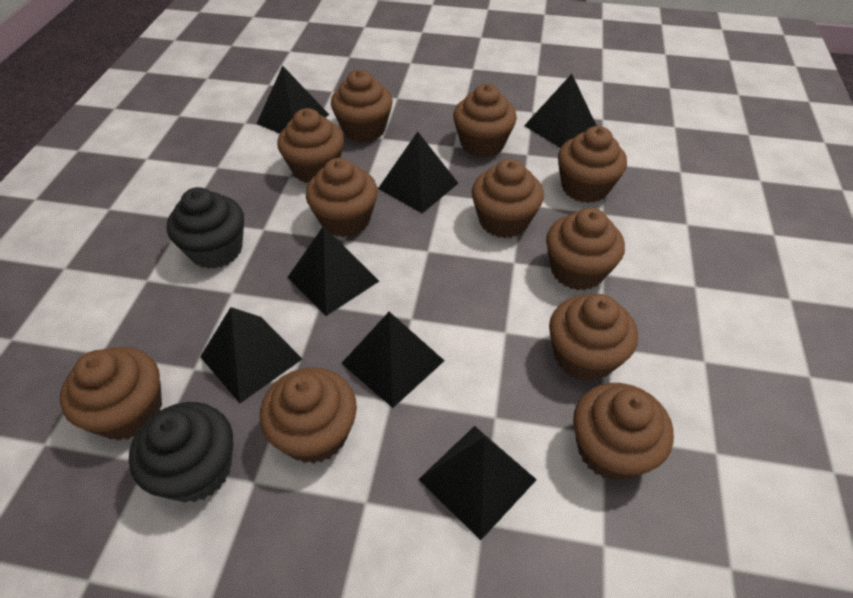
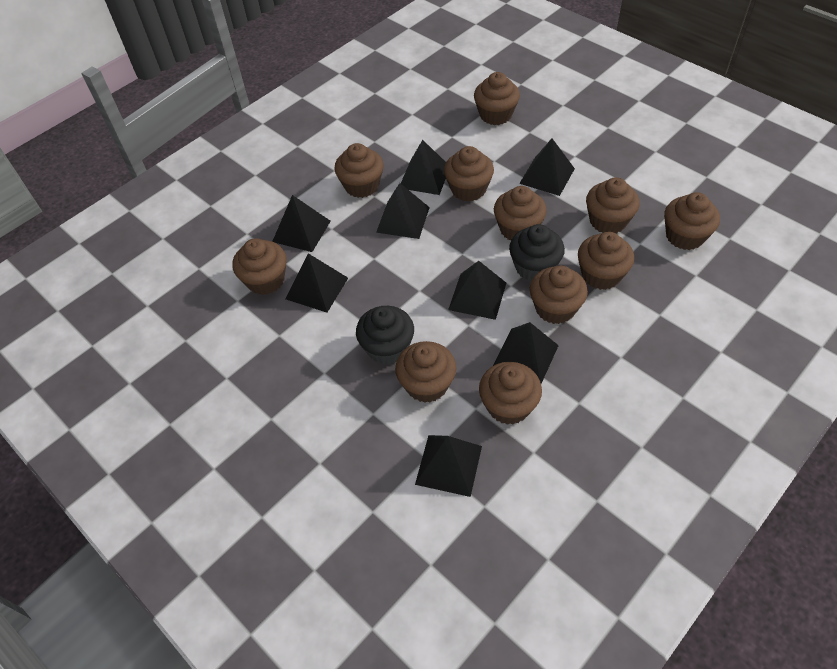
black pyramid: 7 -> 8

